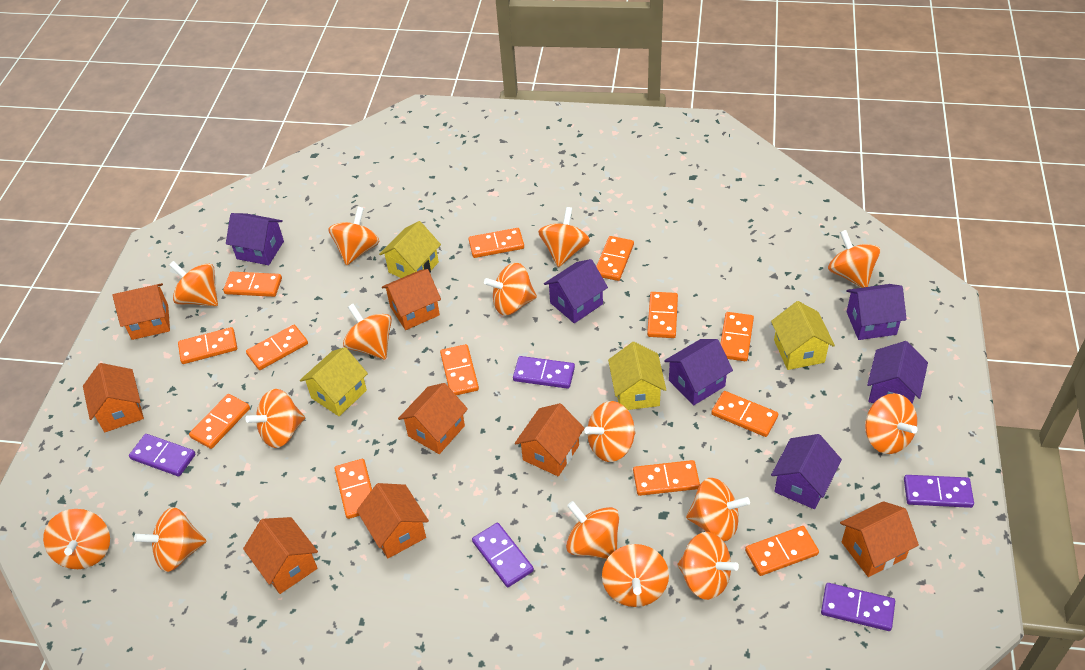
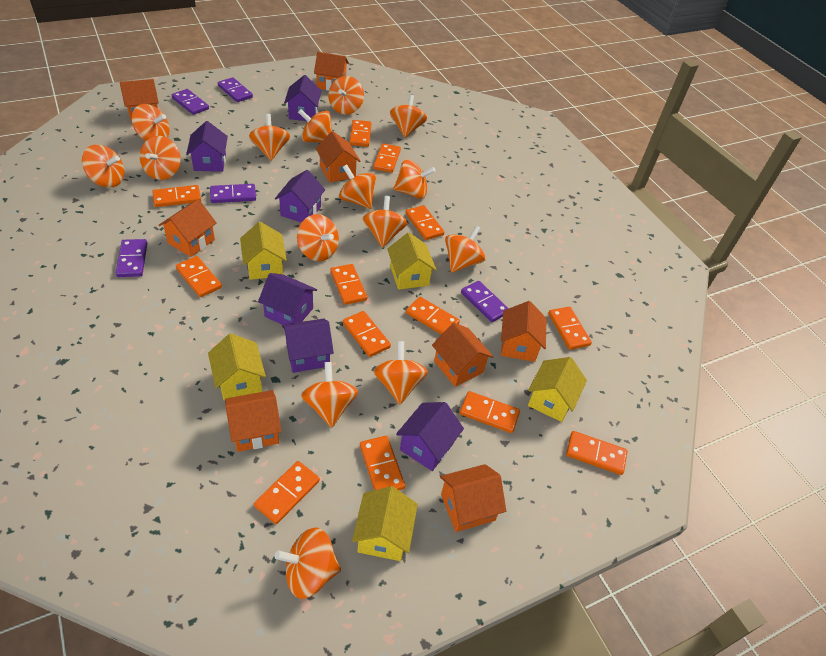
yellow house: 4 -> 5

